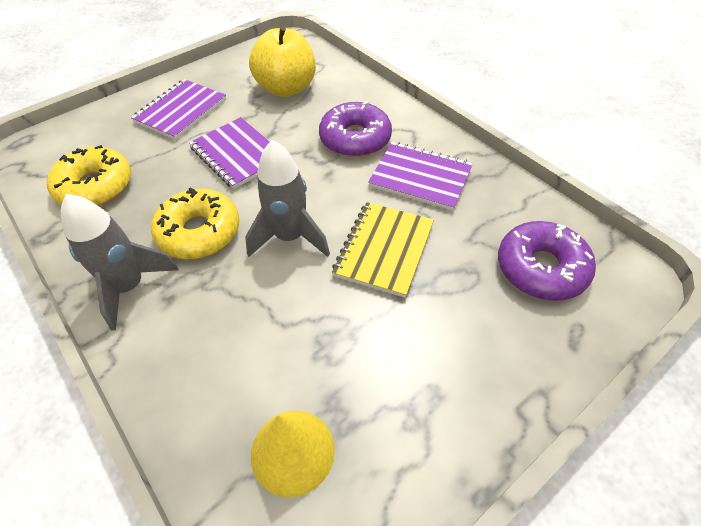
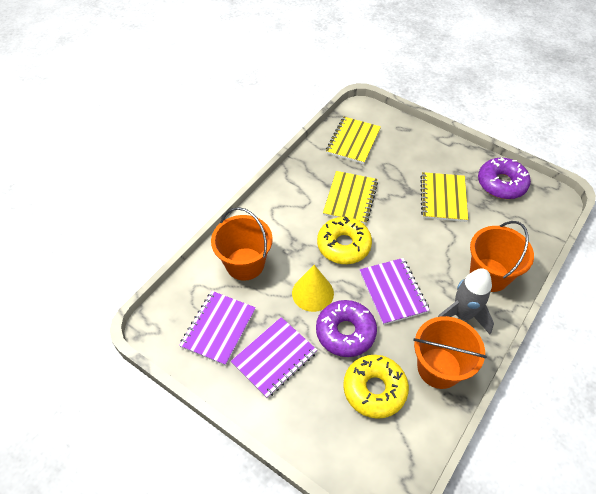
grey rocket: 2 -> 1
orange bucket: 0 -> 3
yellow apple: 1 -> 0
yellow notebook: 1 -> 3

